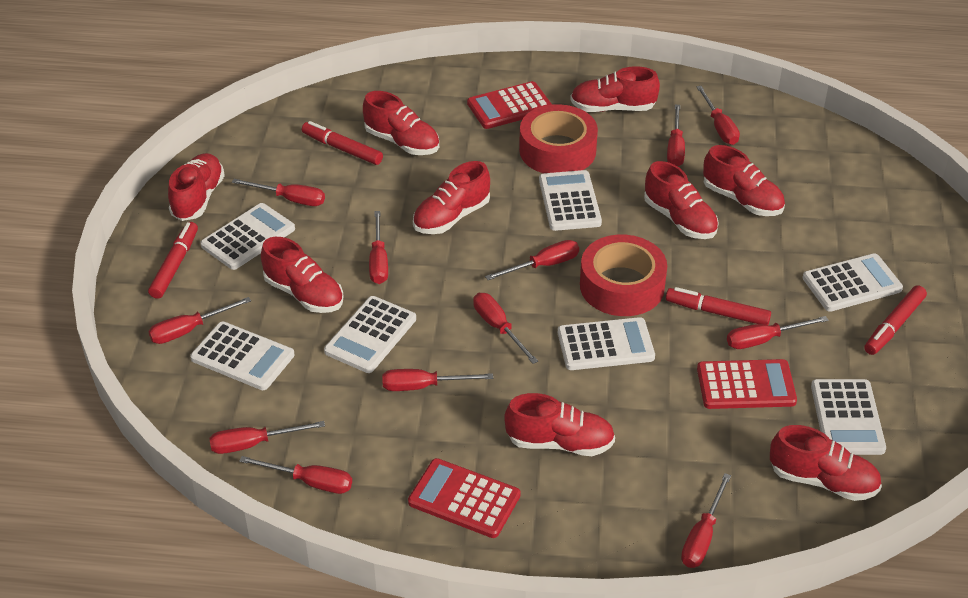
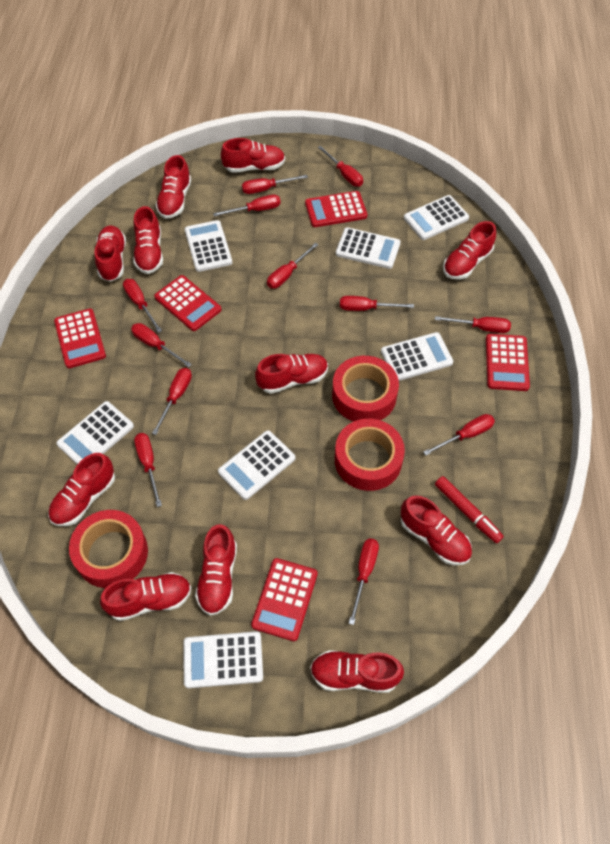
red calculator: 3 -> 5
red marker: 4 -> 1
red shoe: 9 -> 11
red tape: 2 -> 3

